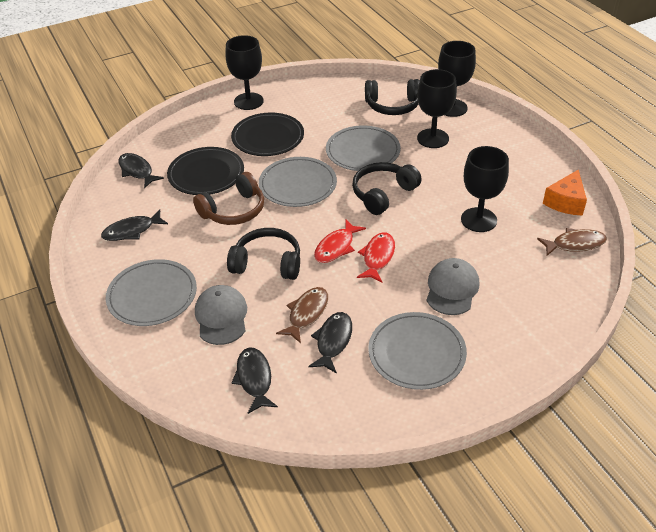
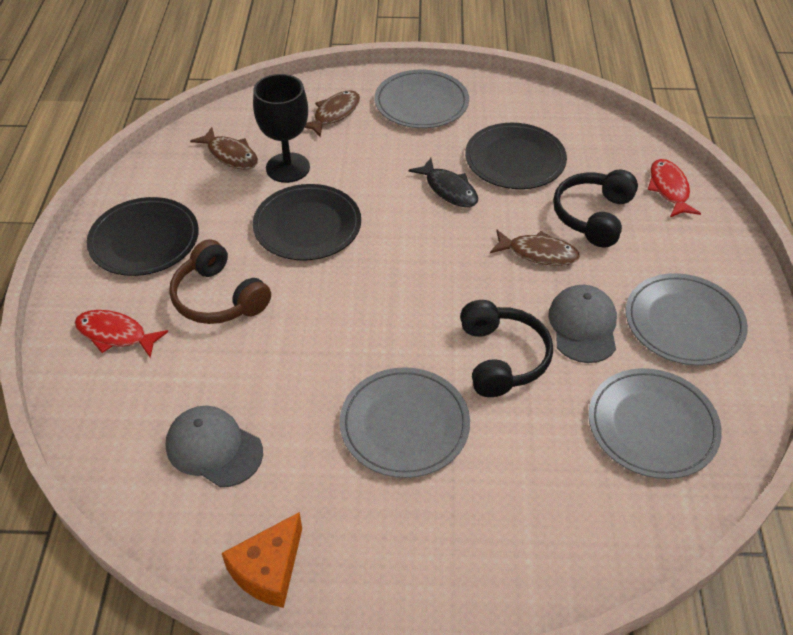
black fish: 4 -> 1
black goblet: 4 -> 1
black headphones: 3 -> 2
black plate: 2 -> 3
brown fish: 2 -> 3

